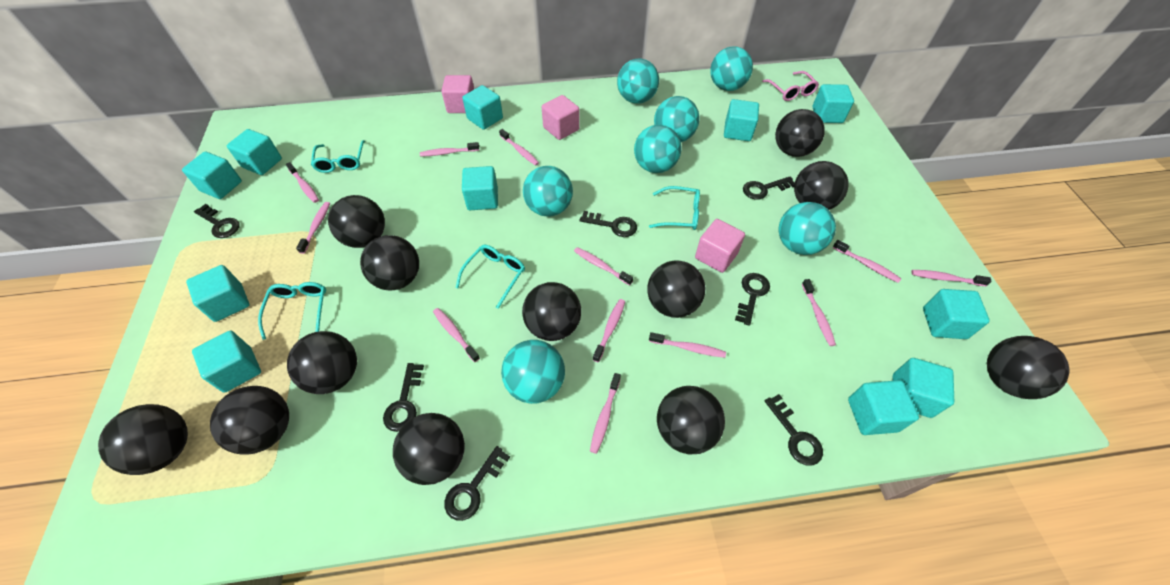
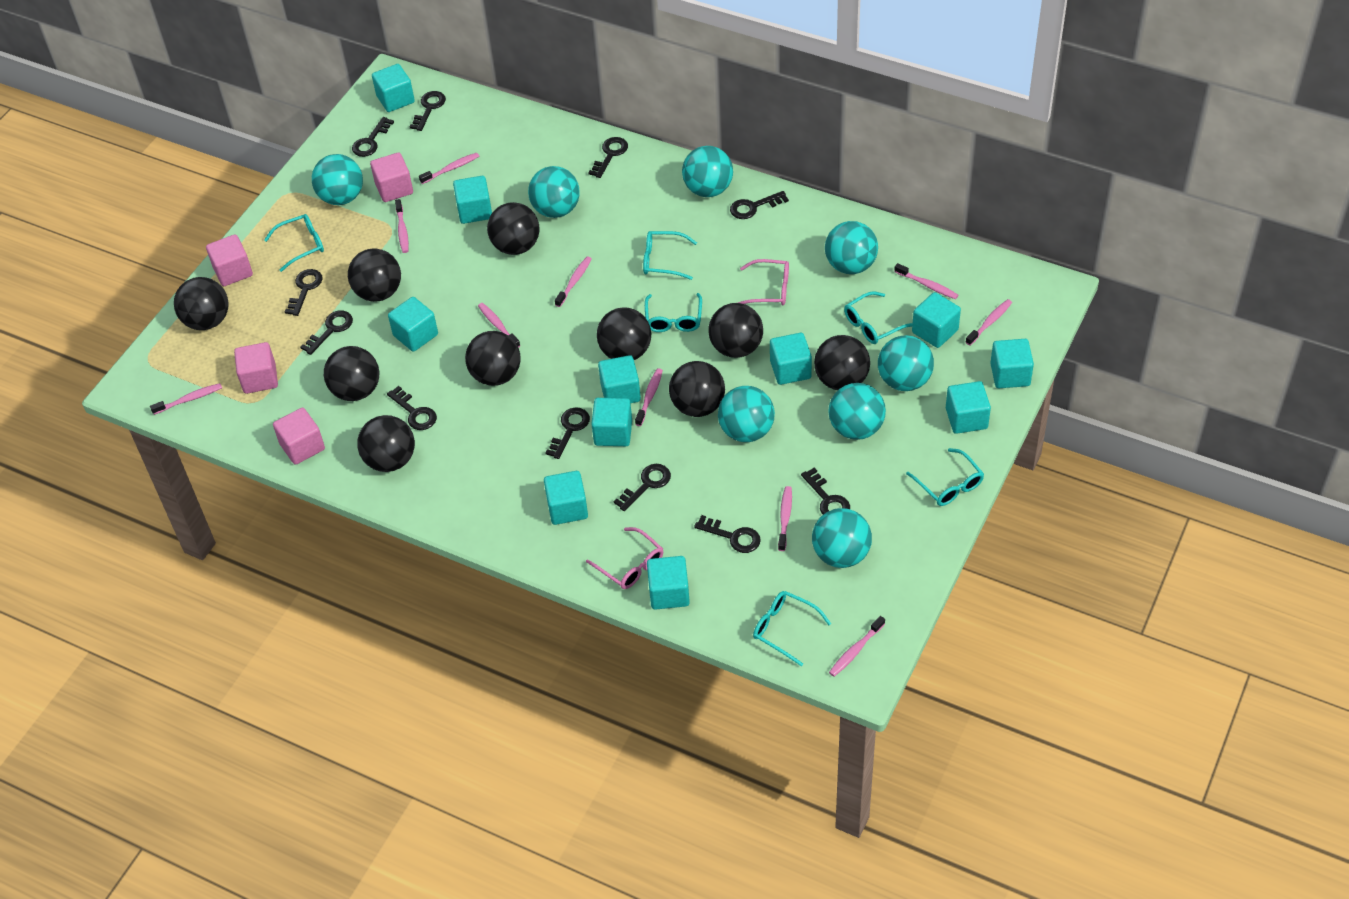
black ball: 12 -> 10
black key: 7 -> 11
pink cube: 3 -> 4
pink glasses: 1 -> 2
pink toothbrush: 12 -> 10
turquoise ball: 7 -> 8
turquoise glasses: 4 -> 6

